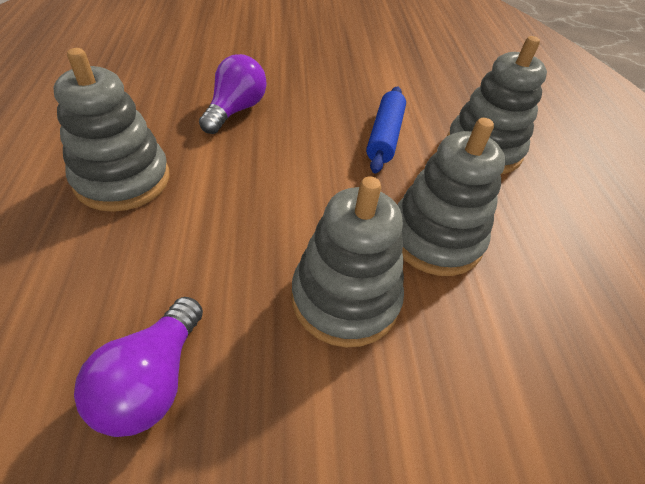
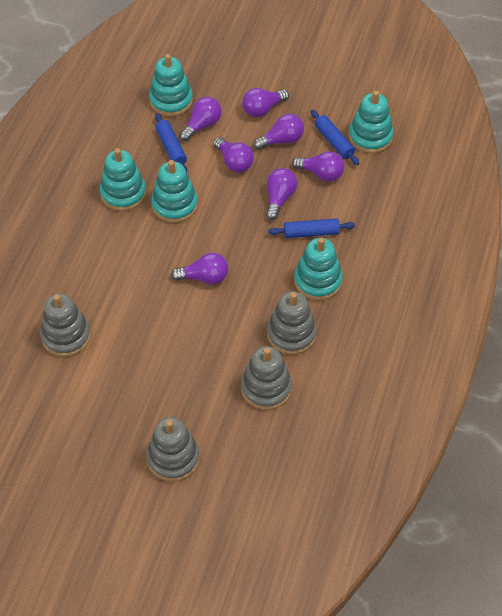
blue rolling pin: 1 -> 3
purple light bulb: 2 -> 7
turquoise stacking toy: 0 -> 5

